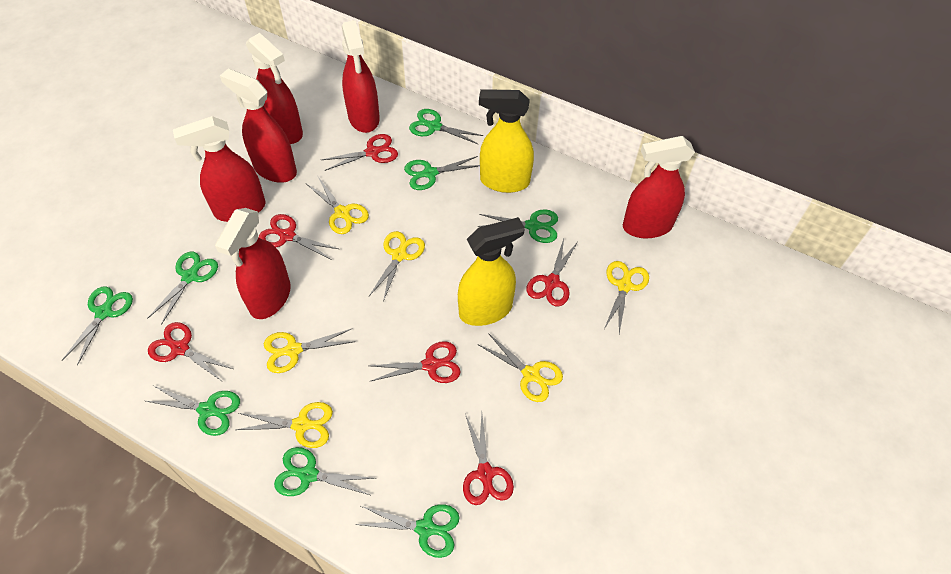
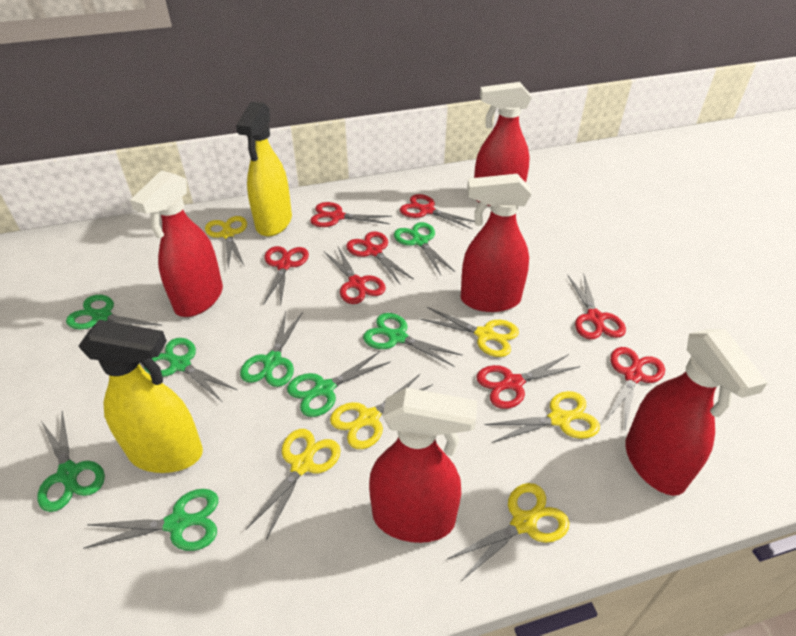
red scissors: 6 -> 8
red spray bottle: 6 -> 5

